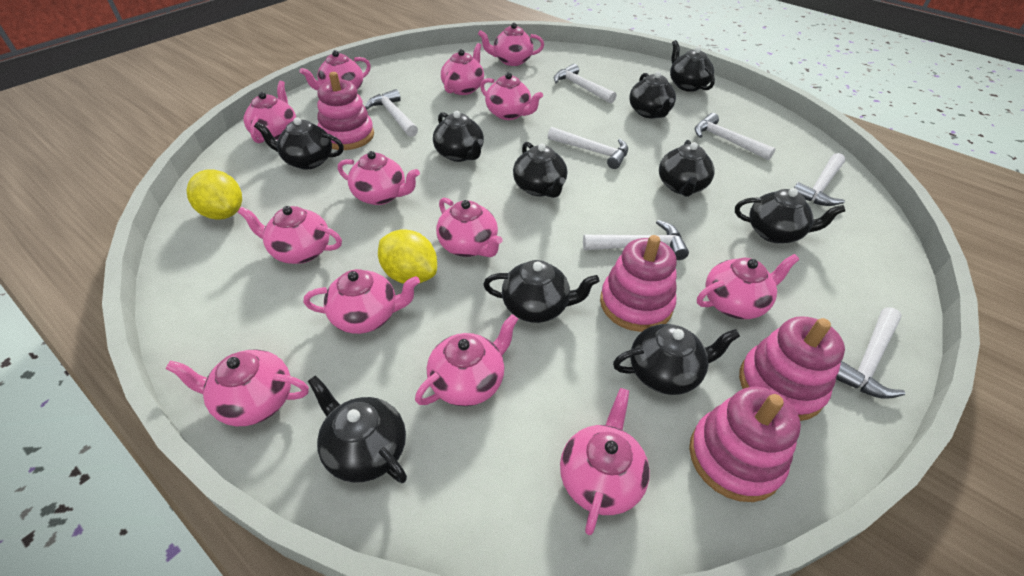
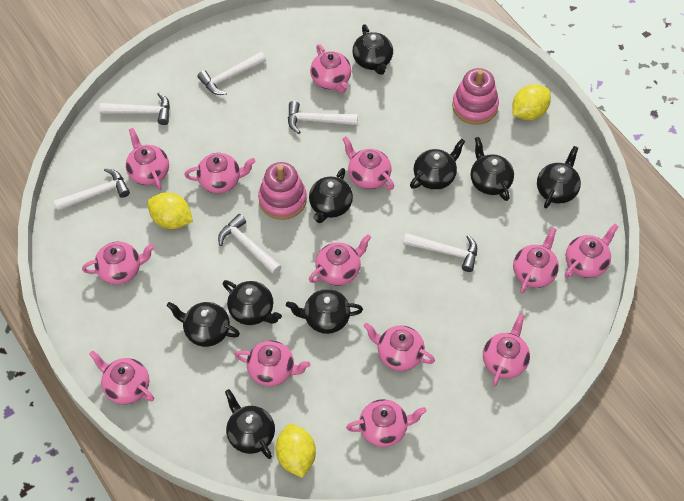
black teapot: 10 -> 9
pink stacking toy: 4 -> 2
white hammer: 7 -> 6
yellow lemon: 2 -> 3

